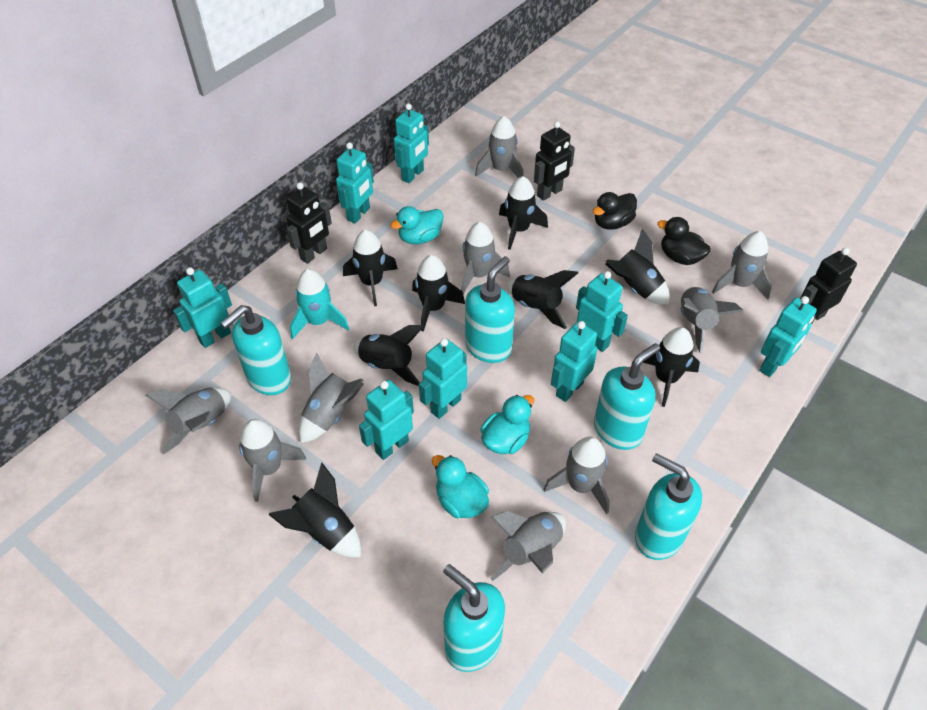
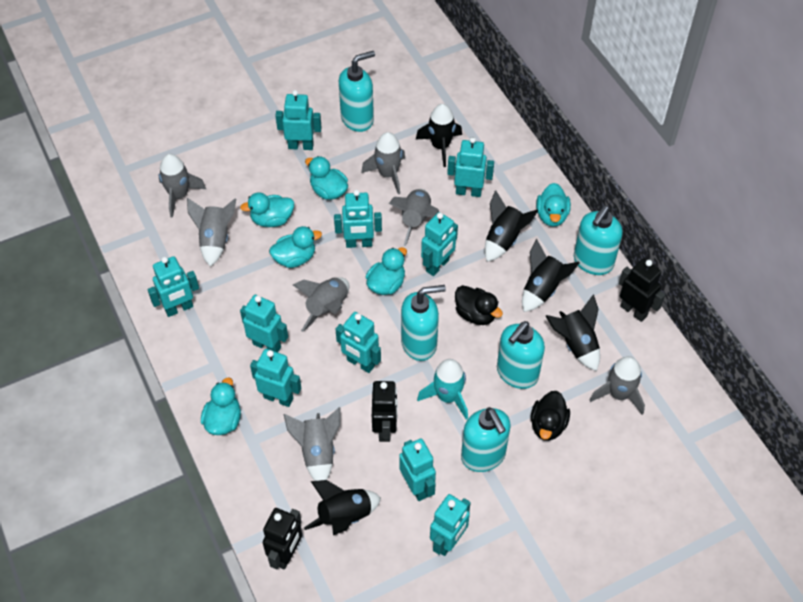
black rocket: 8 -> 5
grey rocket: 9 -> 7
turquoise duck: 3 -> 6
turquoise robot: 8 -> 10

